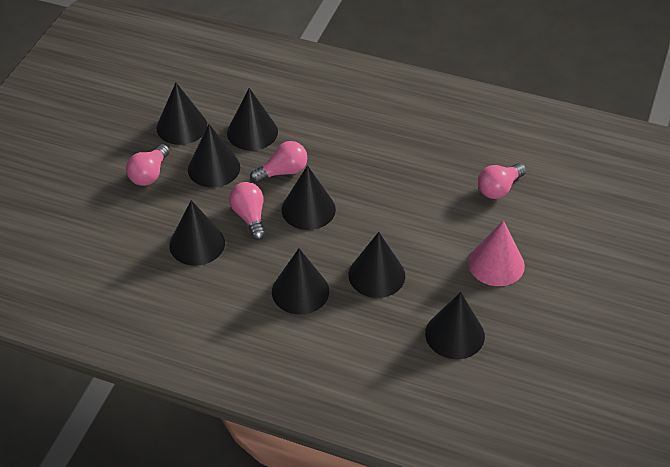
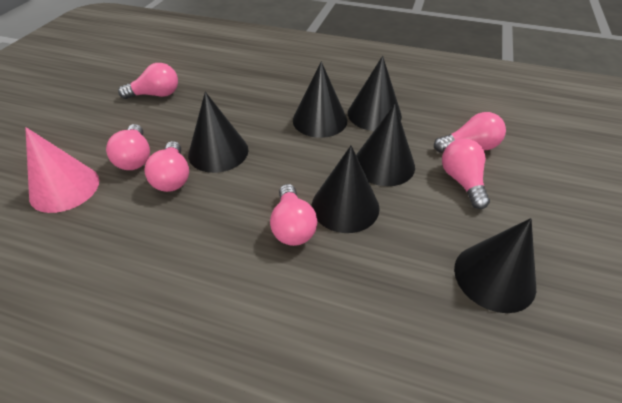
black cone: 8 -> 6
pink light bulb: 4 -> 6

